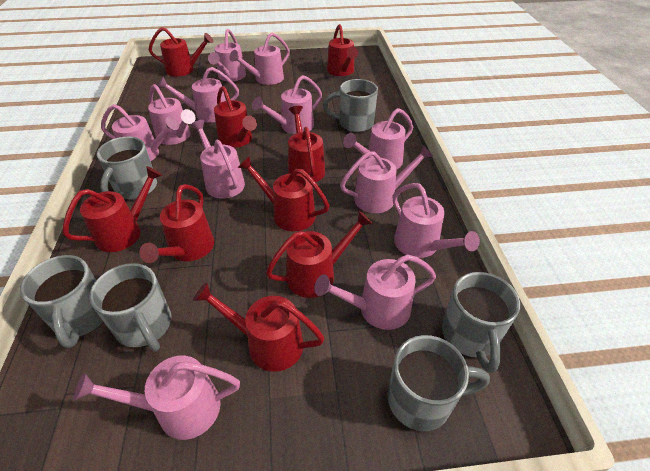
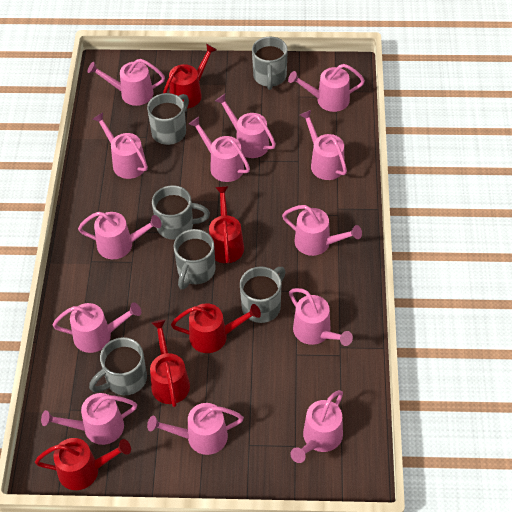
pink watering can: 12 -> 13
red watering can: 9 -> 5

